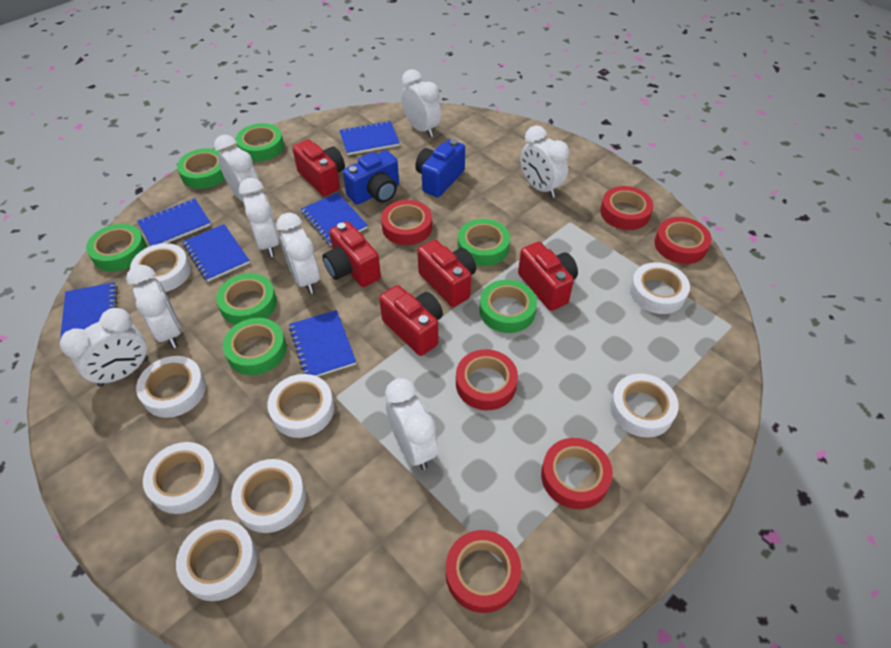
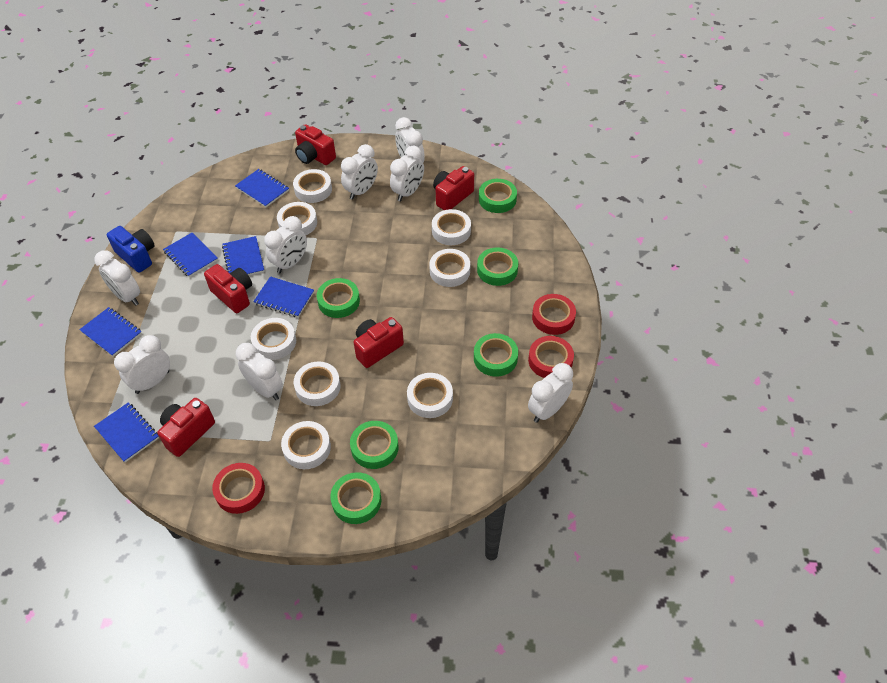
blue camera: 2 -> 1
green tape: 7 -> 6
red tape: 6 -> 3

